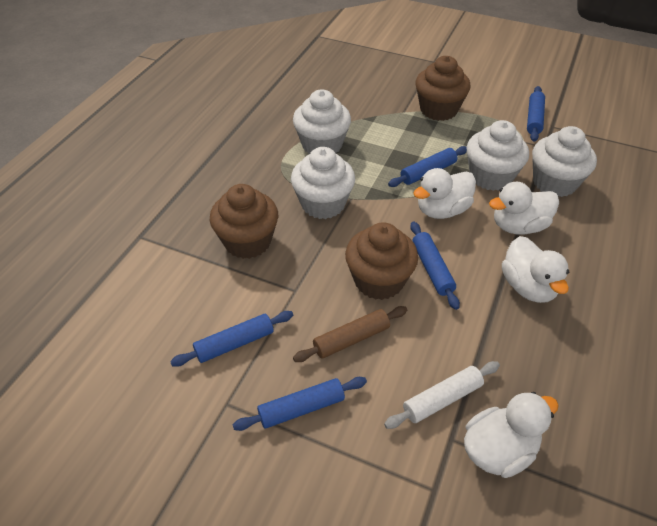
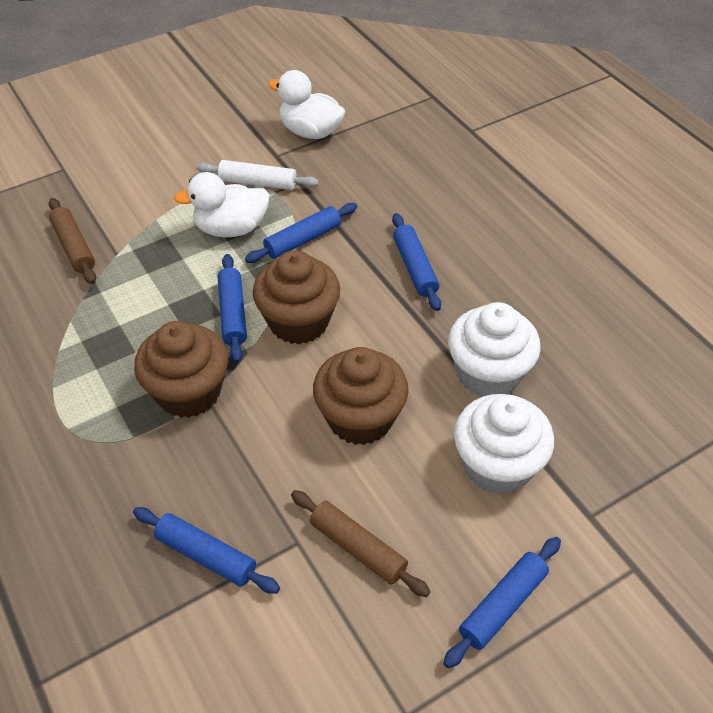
brown rolling pin: 1 -> 2
white cupcake: 4 -> 2
white duck: 4 -> 2

